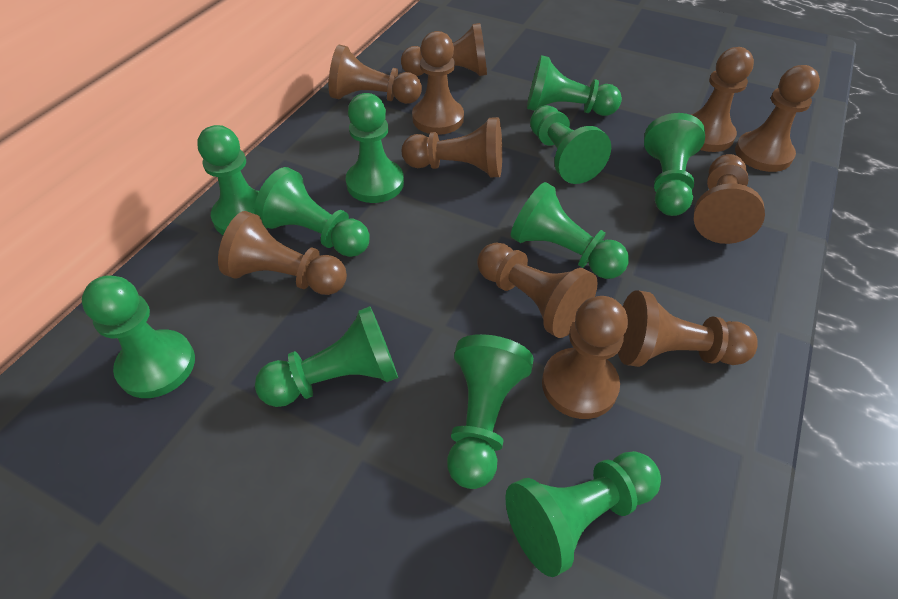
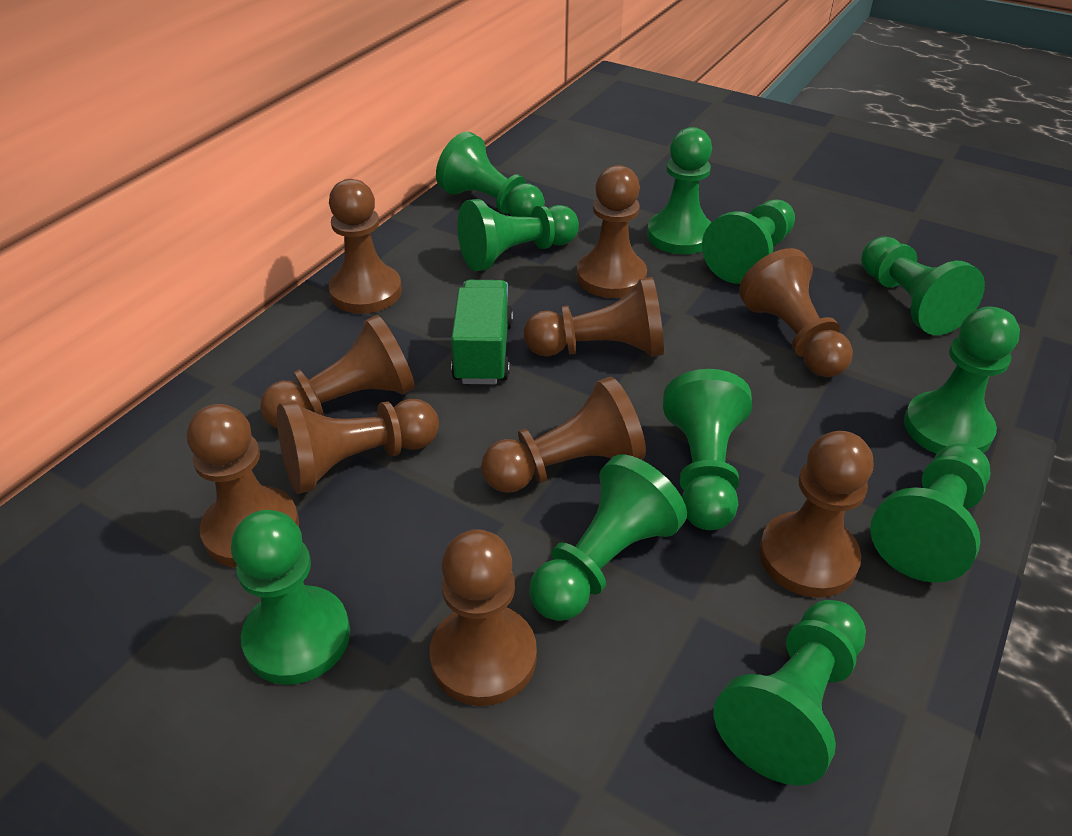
brown pawn: 11 -> 10
green truck: 0 -> 1

